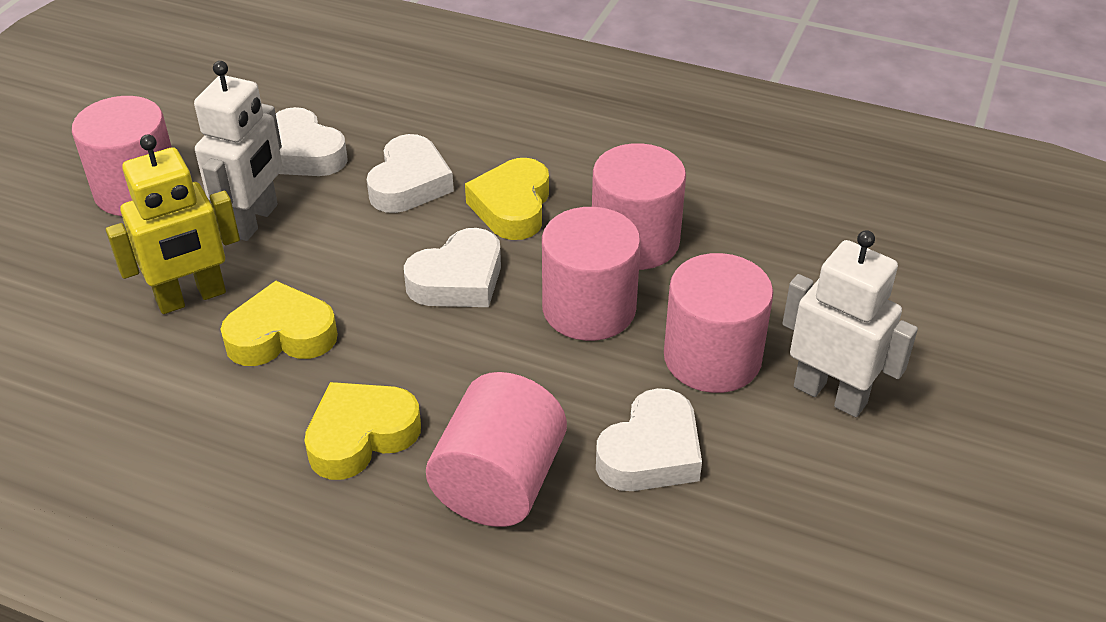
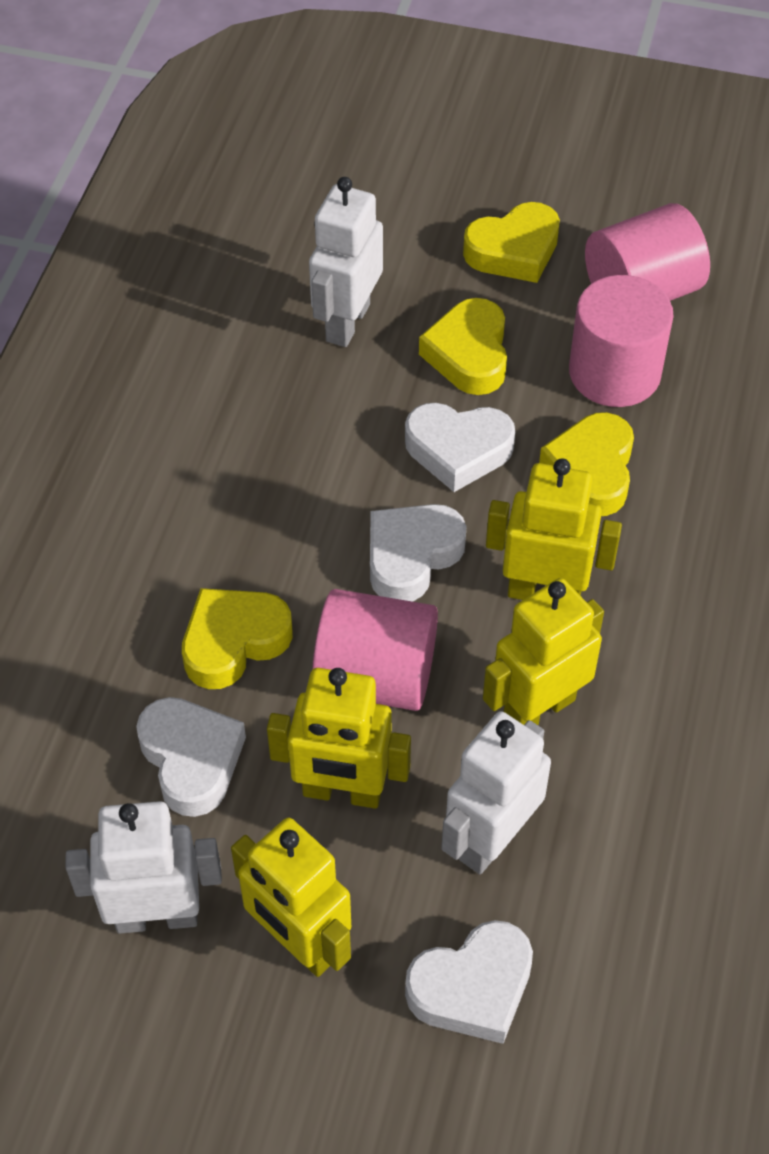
pink cylinder: 5 -> 3
white robot: 2 -> 3
yellow heart: 3 -> 4
yellow robot: 1 -> 4

